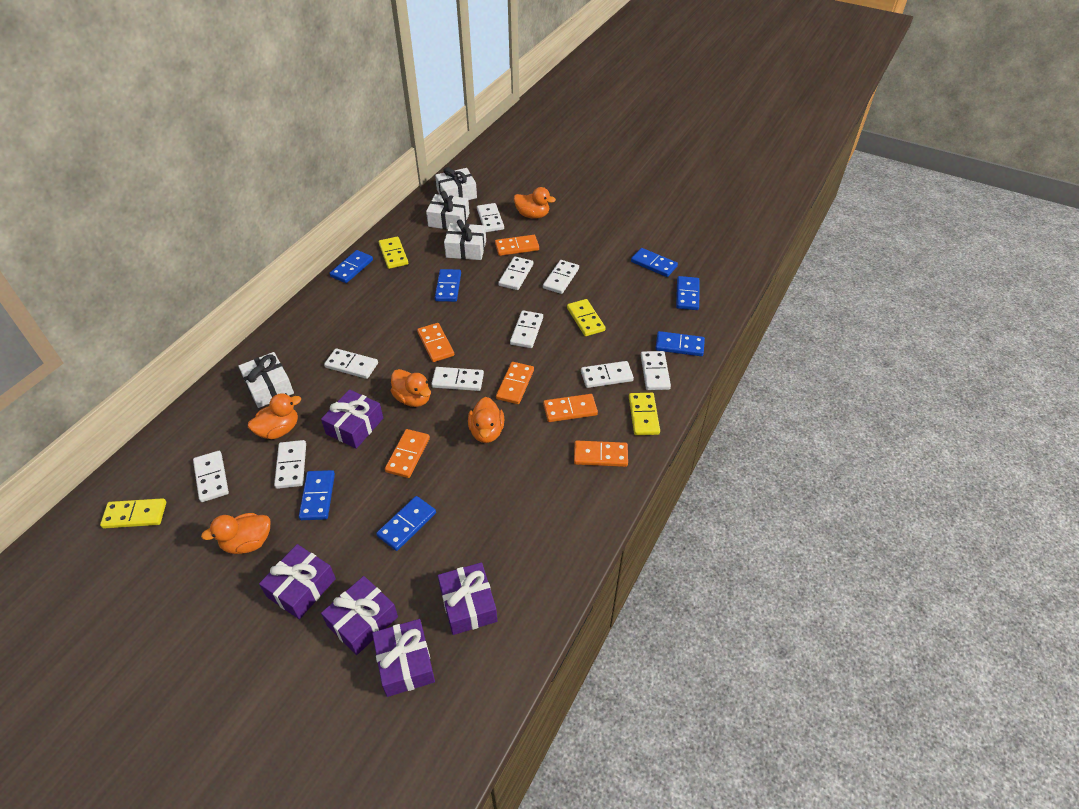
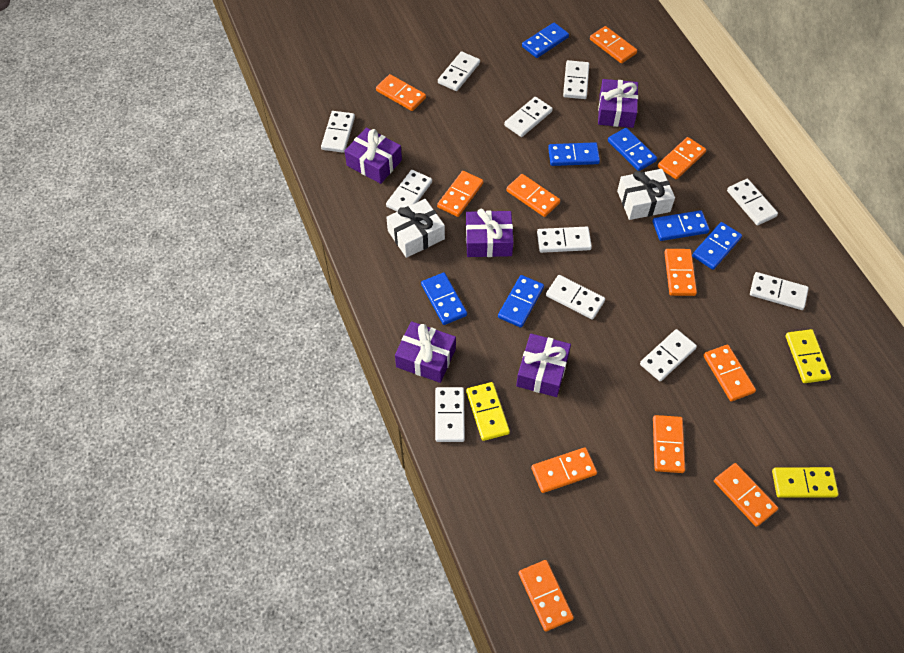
orange domino: 6 -> 11
orange duck: 5 -> 0
white domino: 10 -> 11
white gift: 4 -> 2
yellow domino: 4 -> 3

